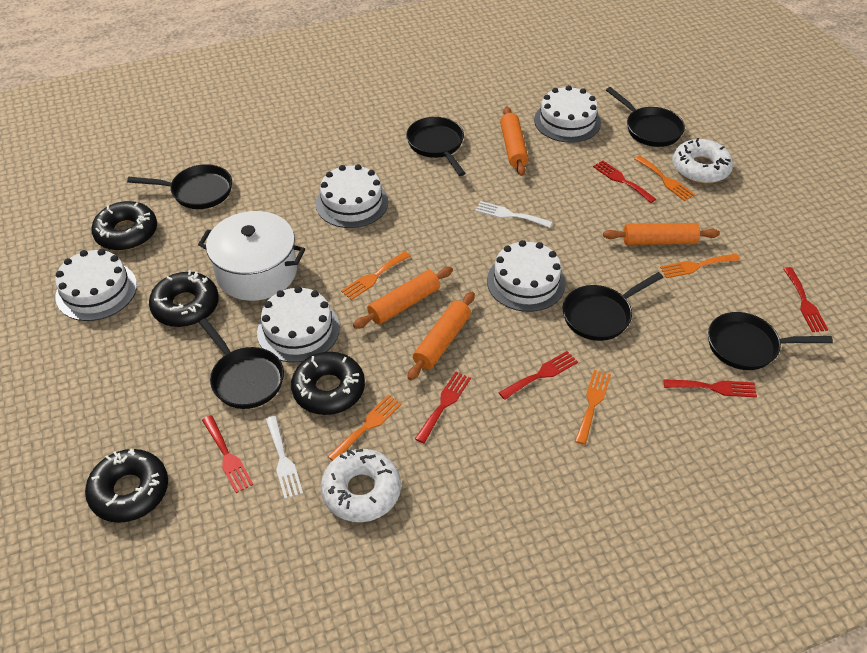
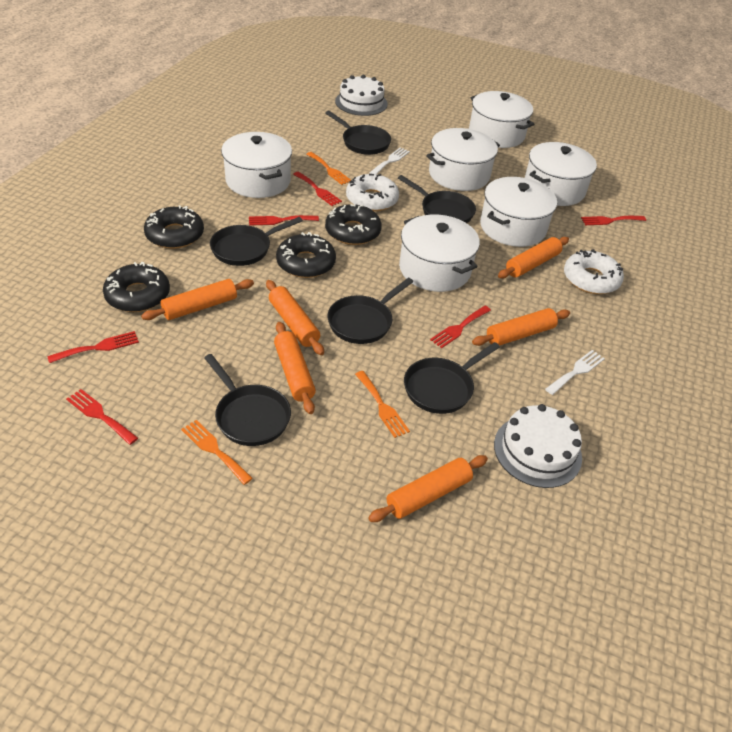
orange fork: 5 -> 3
orange rolling pin: 4 -> 6
white cake: 5 -> 2
white pot: 1 -> 6

